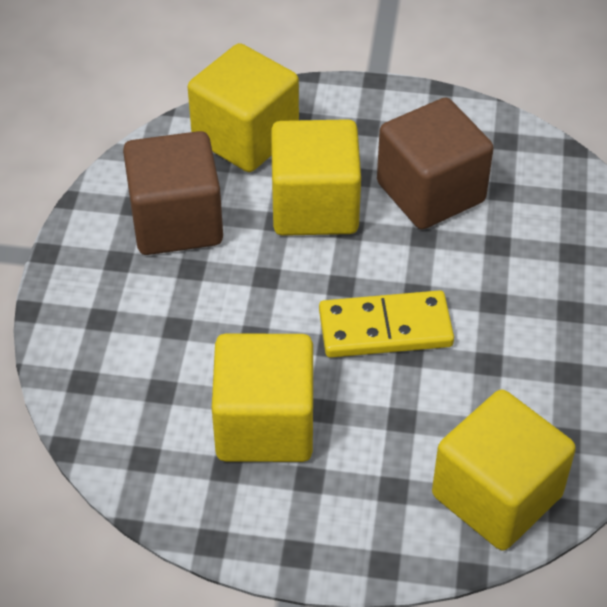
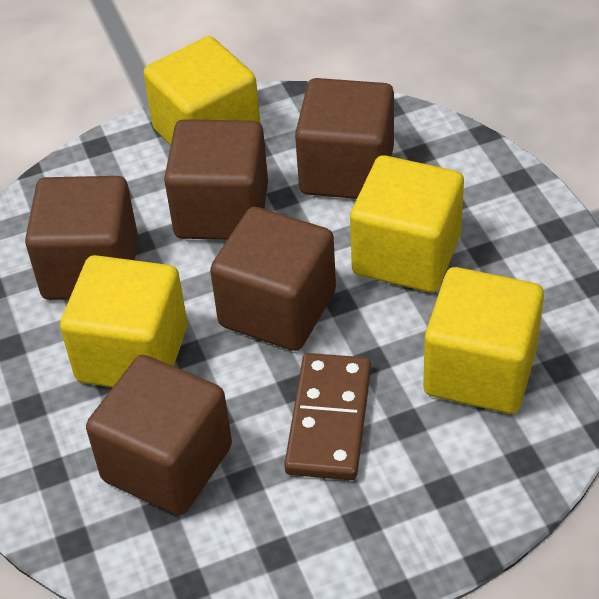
brown cube: 2 -> 5
brown domino: 0 -> 1
yellow domino: 1 -> 0

